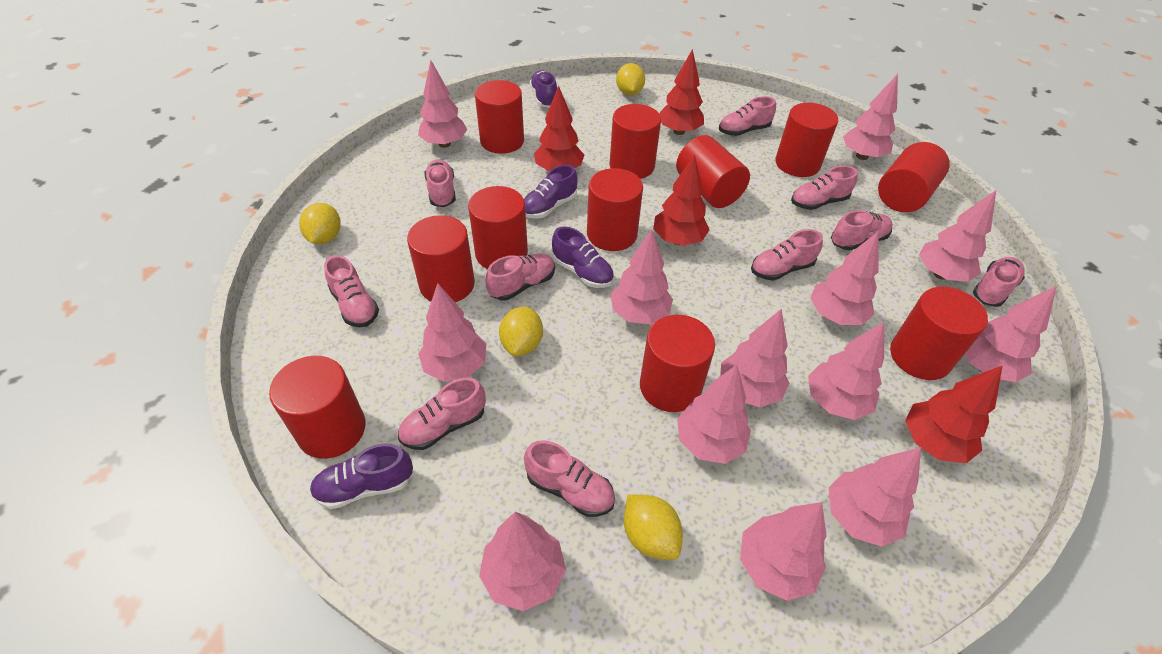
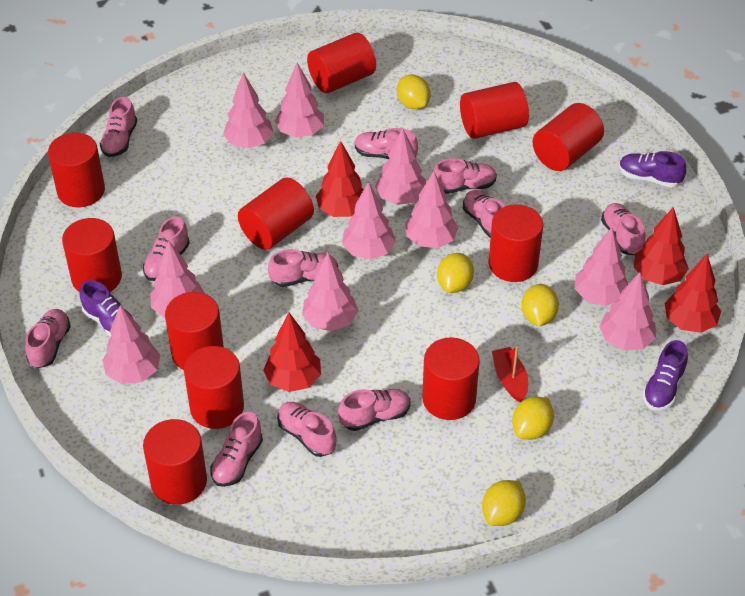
pink shoe: 10 -> 11
pink tree: 13 -> 10
purple shoe: 4 -> 3
red boat: 0 -> 1
yellow lemon: 4 -> 5

